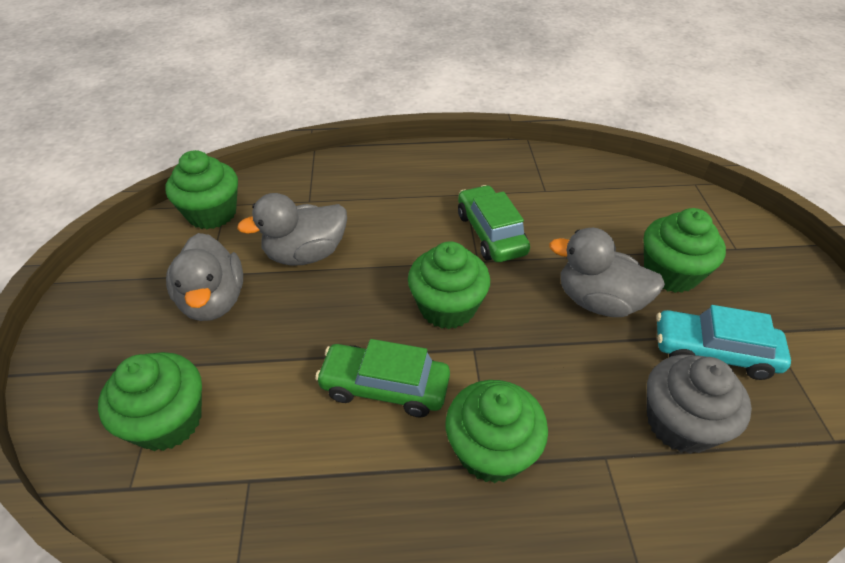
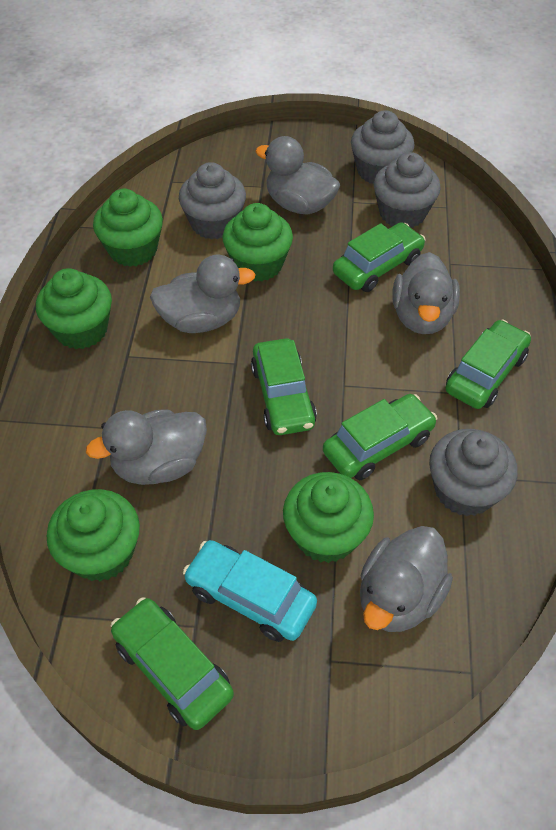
green car: 2 -> 5
grey cupcake: 1 -> 4
grey duck: 3 -> 5

